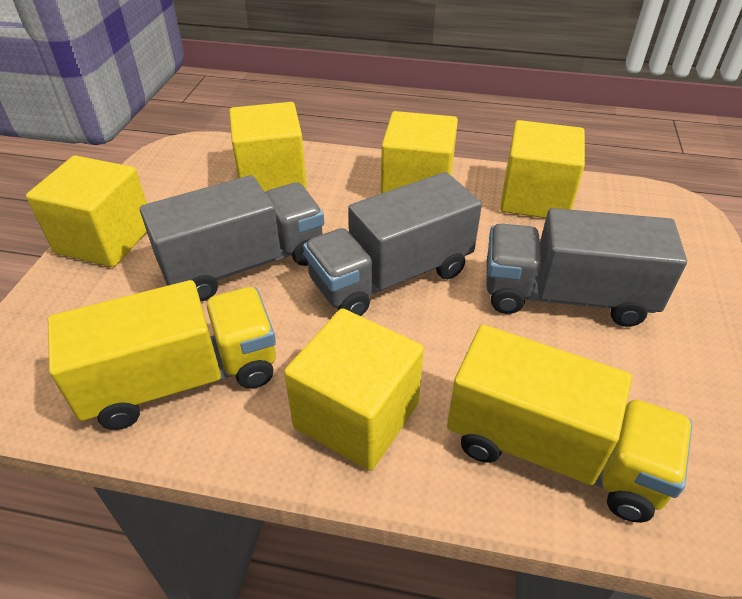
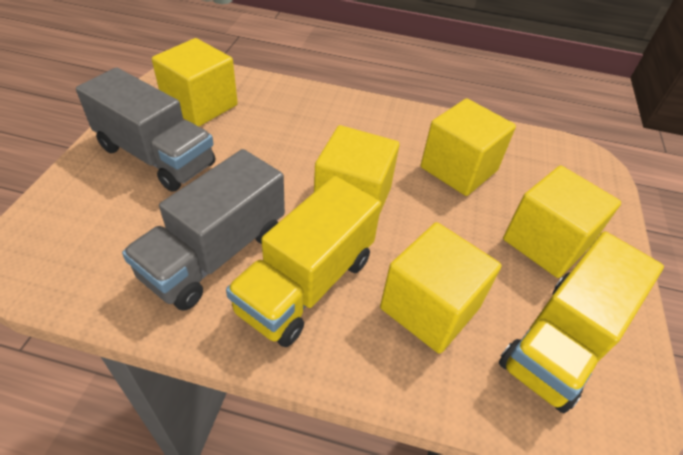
grey truck: 3 -> 2

